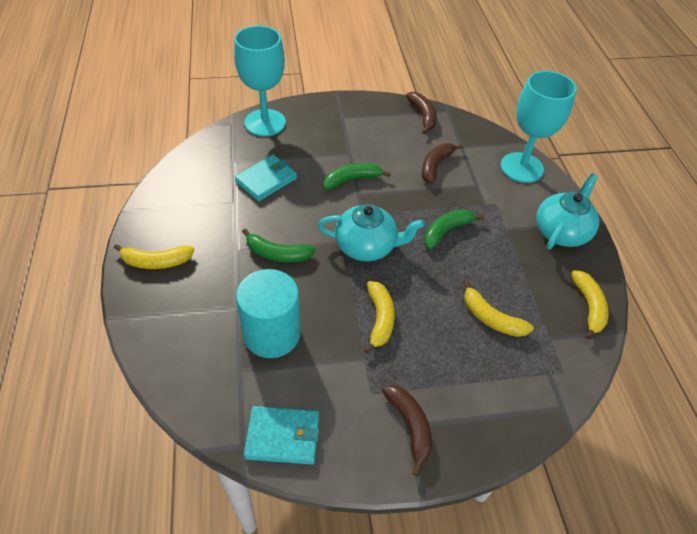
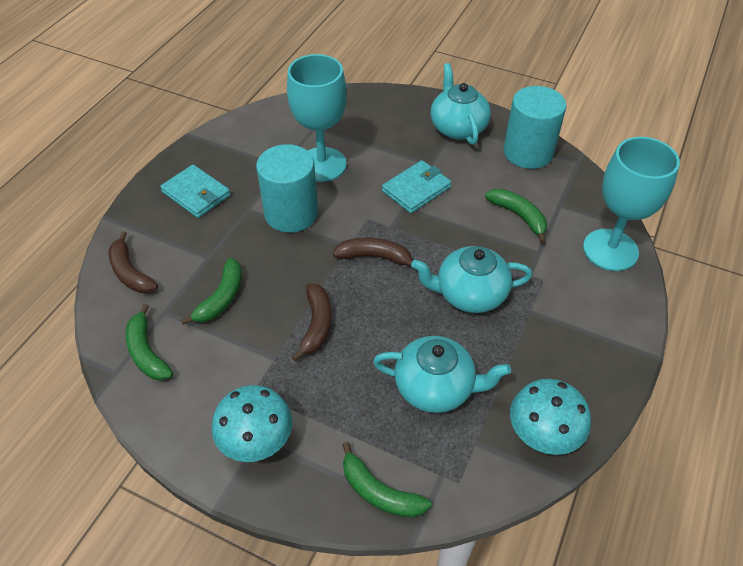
green banana: 3 -> 4
turquoise cylinder: 1 -> 2
turquoise mushroom: 0 -> 2
turquoise teapot: 2 -> 3
yellow banana: 4 -> 0

